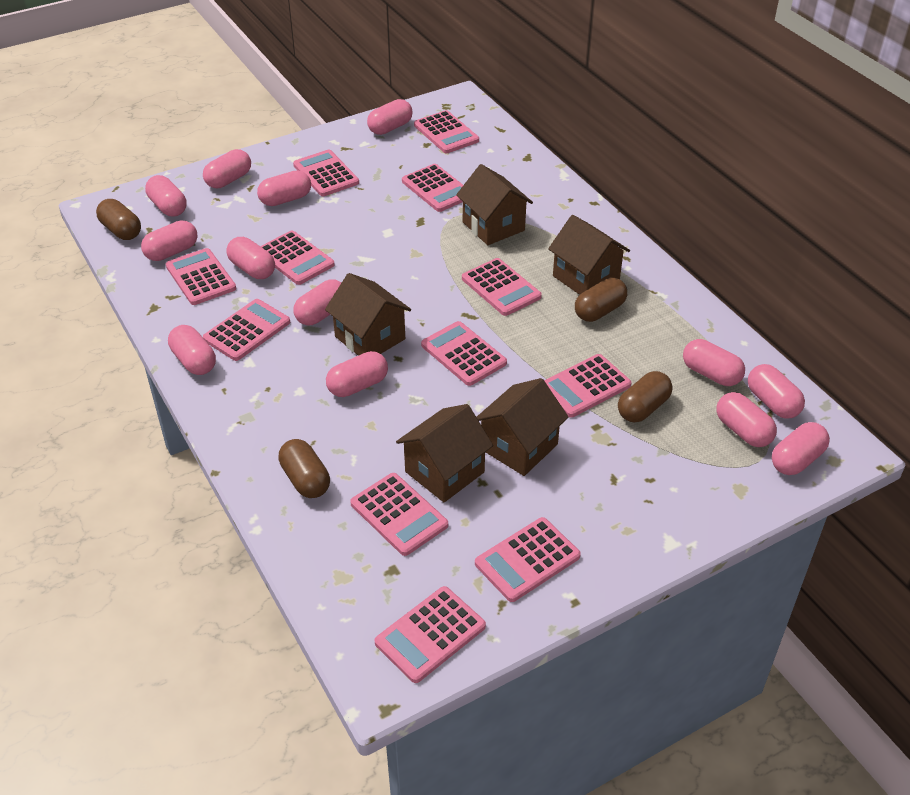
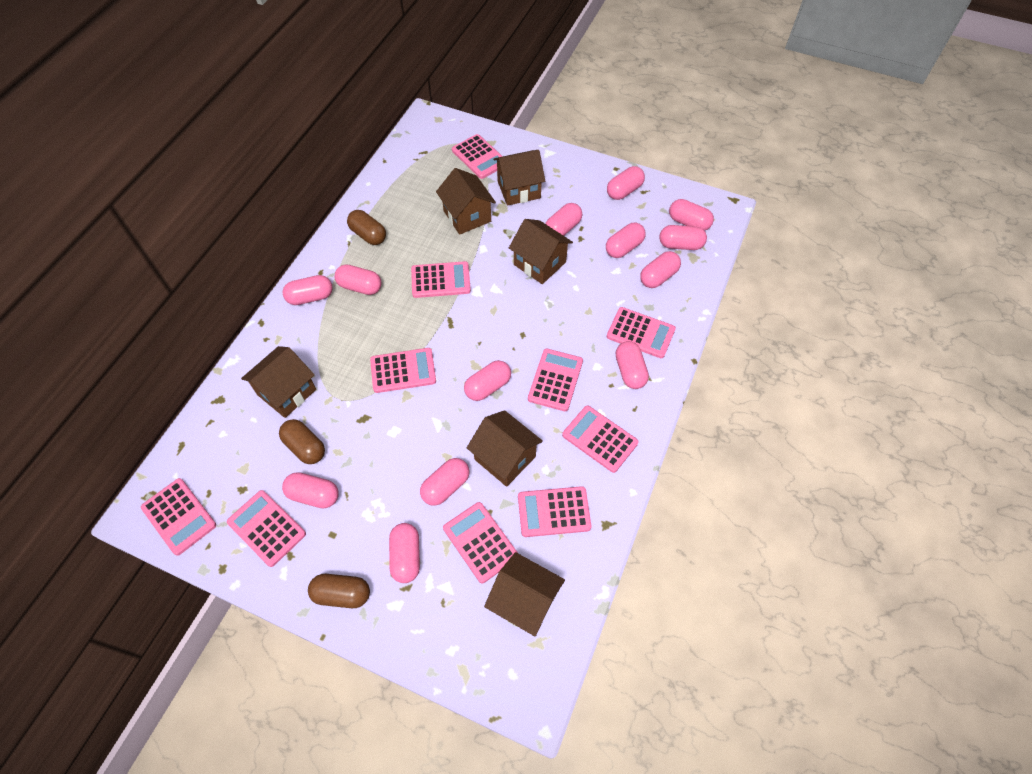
brown capsule: 4 -> 3
brown house: 5 -> 6
pink calculator: 12 -> 10

